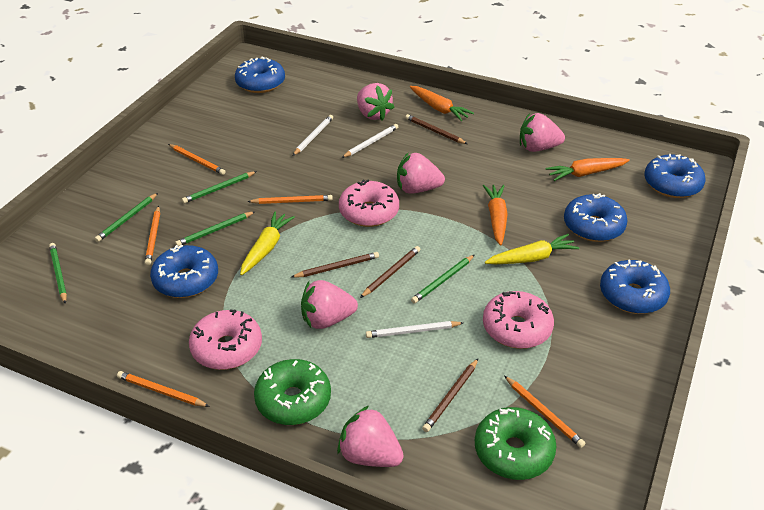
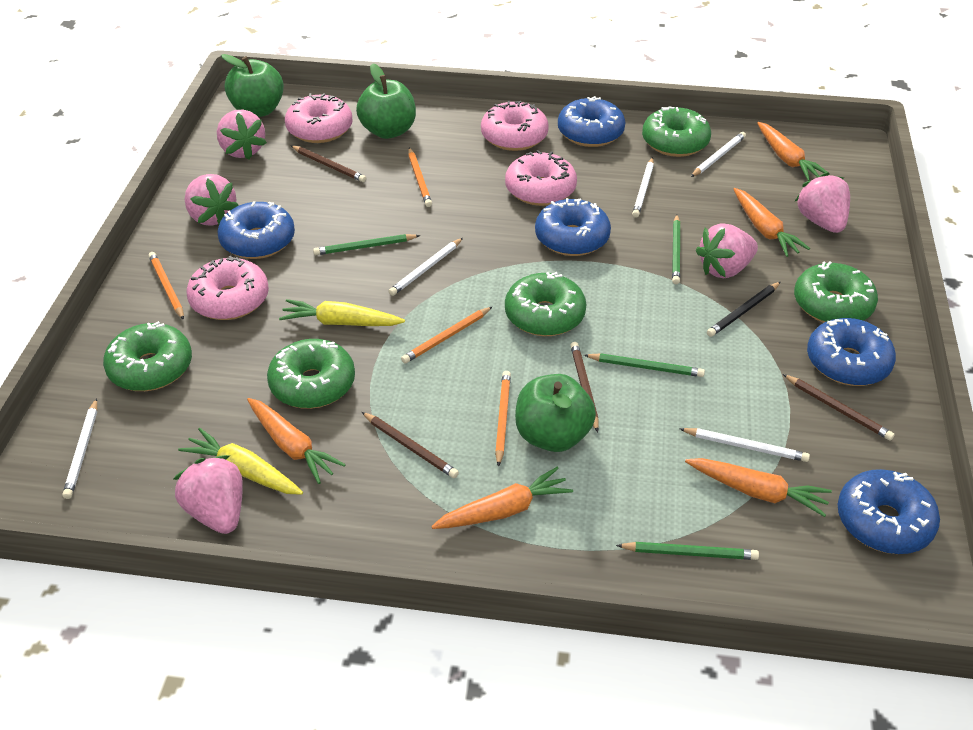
black pencil: 0 -> 1
green apple: 0 -> 3
green donut: 2 -> 5
green pencil: 5 -> 4
orange carrot: 3 -> 5
orange pencil: 5 -> 4
pink donut: 3 -> 4
white pencil: 3 -> 5

